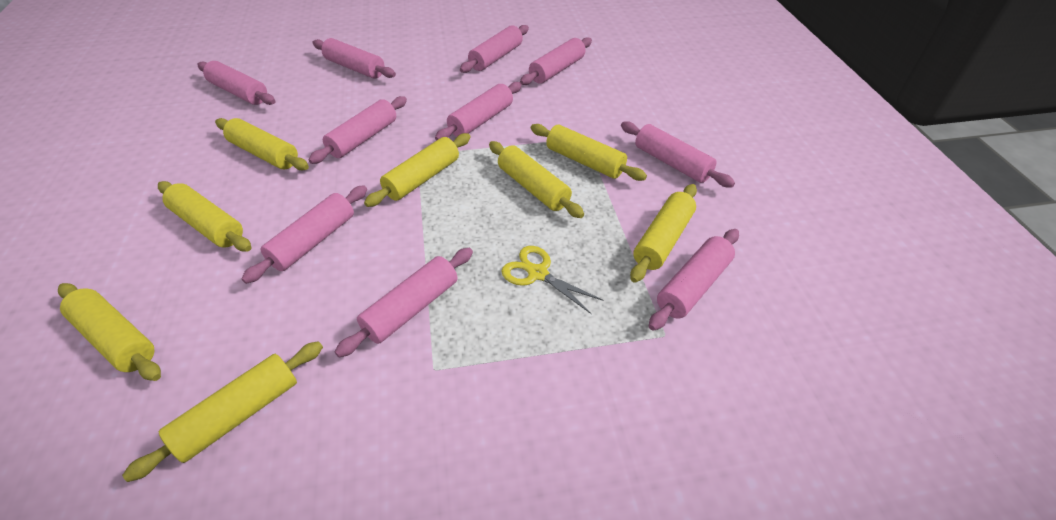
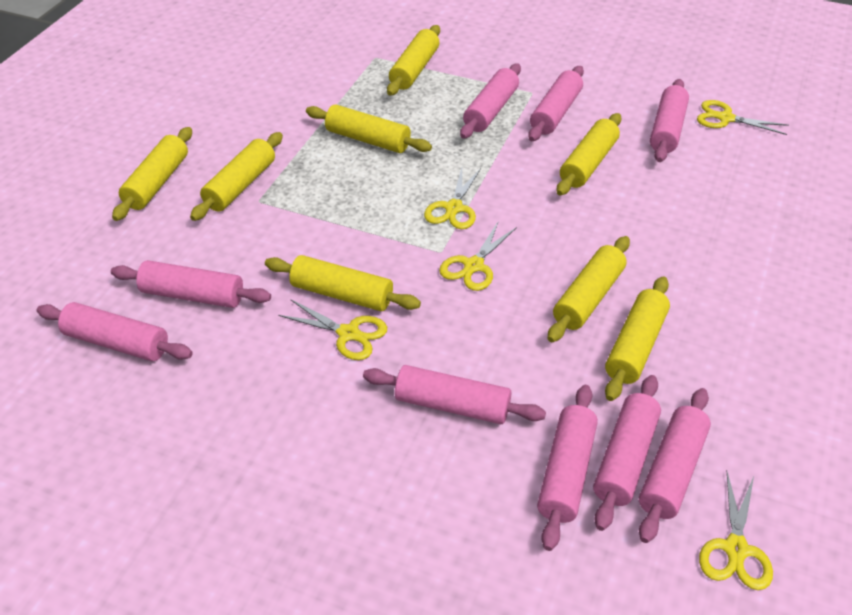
pink rolling pin: 10 -> 9
yellow scissors: 1 -> 5

